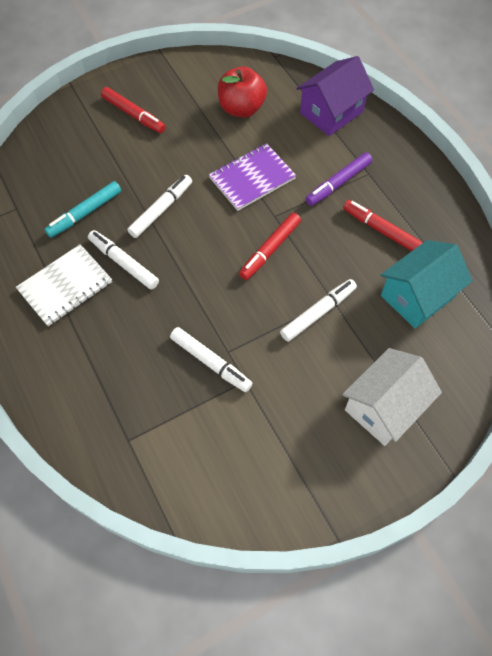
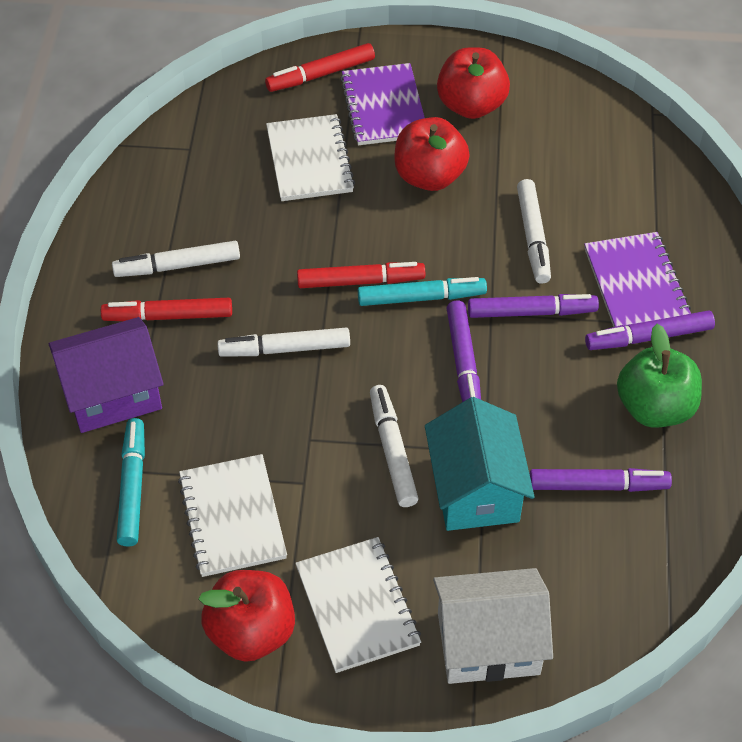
green apple: 0 -> 1
purple marker: 1 -> 4
purple notebook: 1 -> 2
red apple: 1 -> 3
turquoise marker: 1 -> 2
white notebook: 1 -> 3

